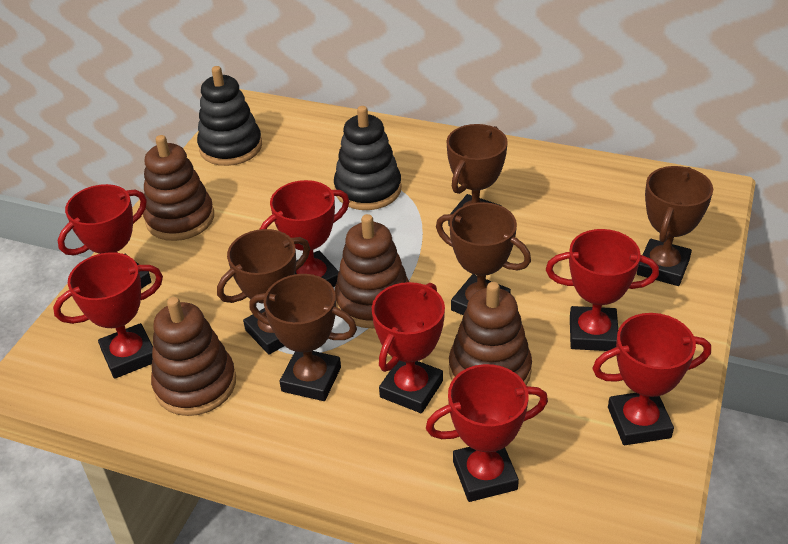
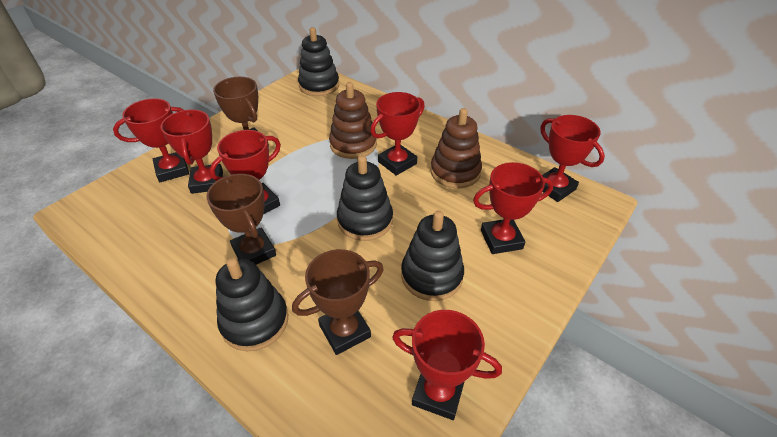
black stacking toy: 2 -> 4
brown stacking toy: 4 -> 2
brown trophy: 5 -> 3

